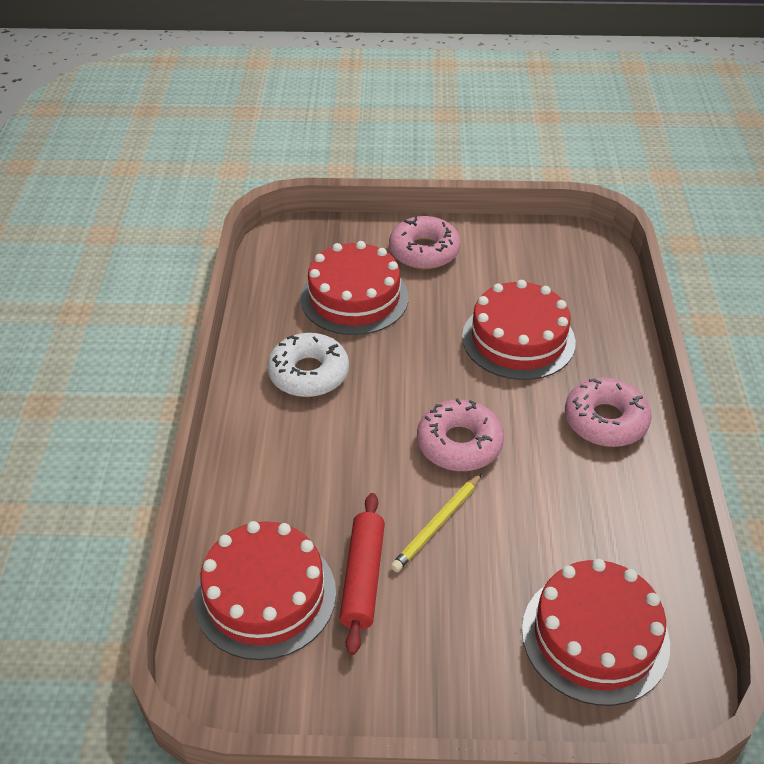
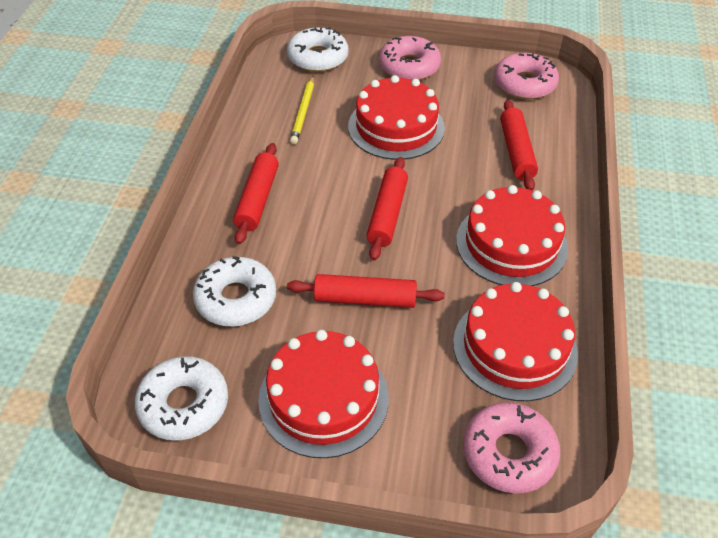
red rolling pin: 1 -> 4
white donut: 1 -> 3

